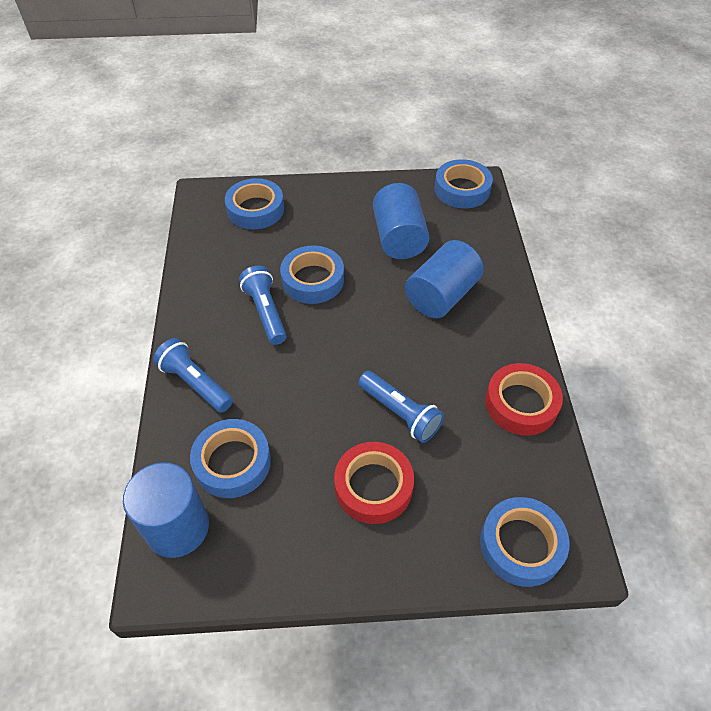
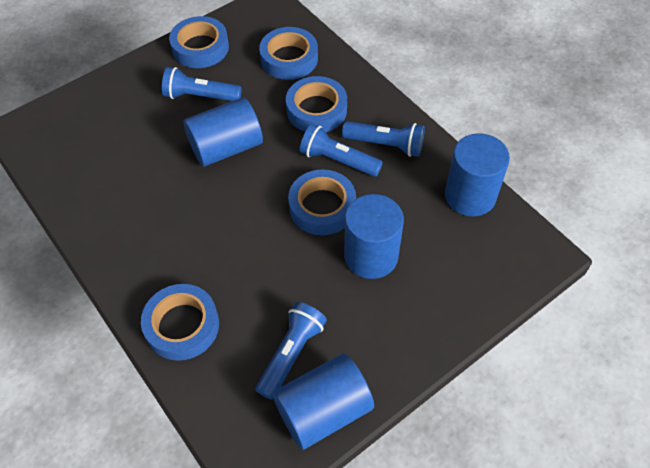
blue cylinder: 3 -> 4
blue flashlight: 3 -> 4
red tape: 2 -> 0

